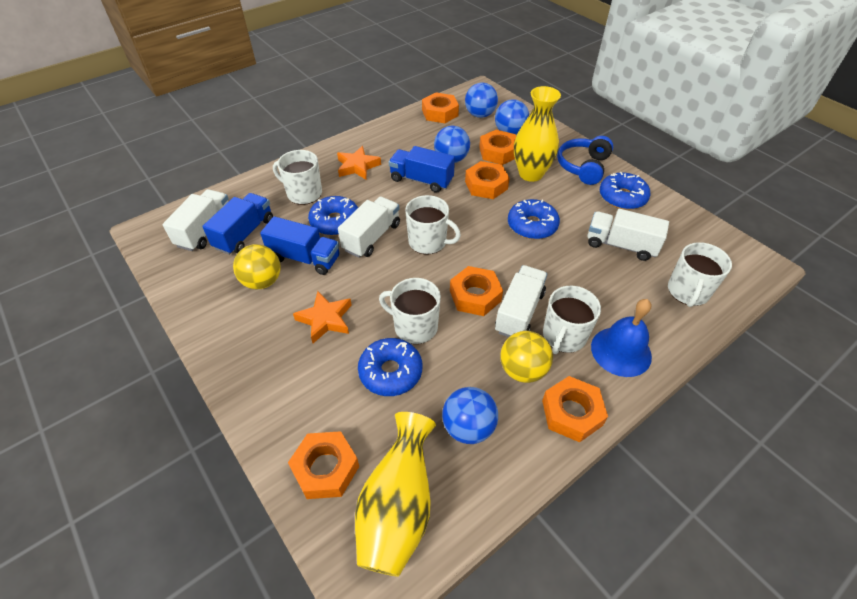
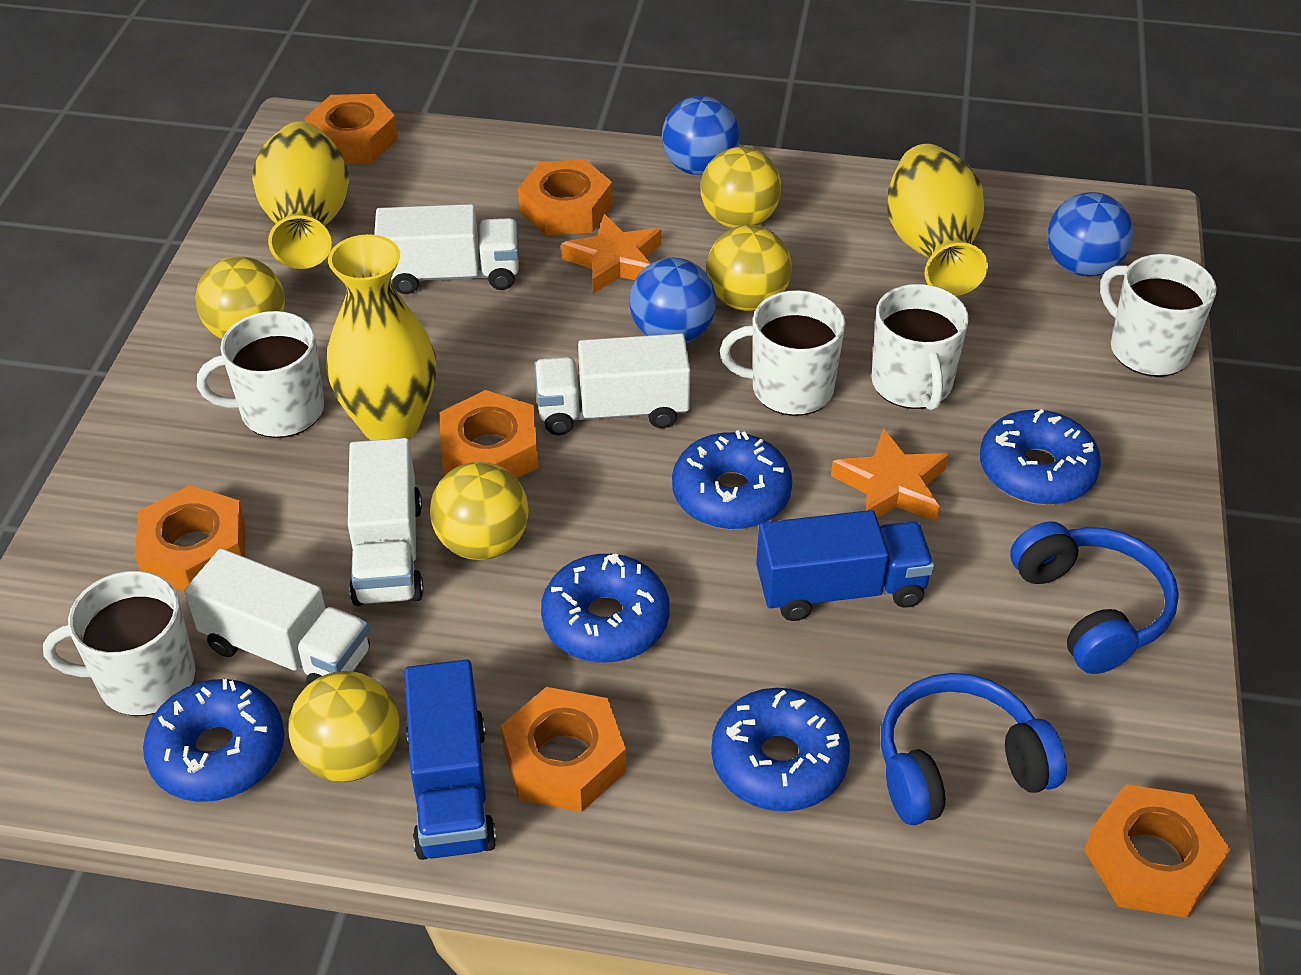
blue ball: 4 -> 3
blue bell: 1 -> 0
blue donut: 4 -> 5
blue headphones: 1 -> 2
blue truck: 3 -> 2
yellow ball: 2 -> 5
yellow vase: 2 -> 3

